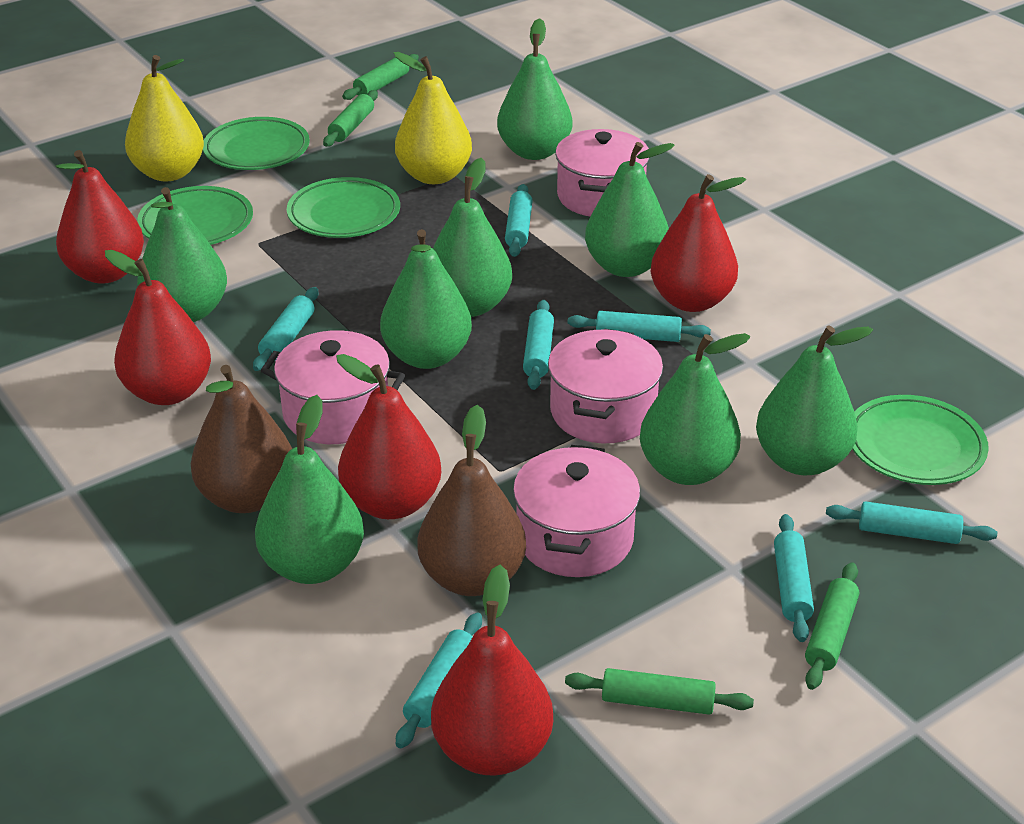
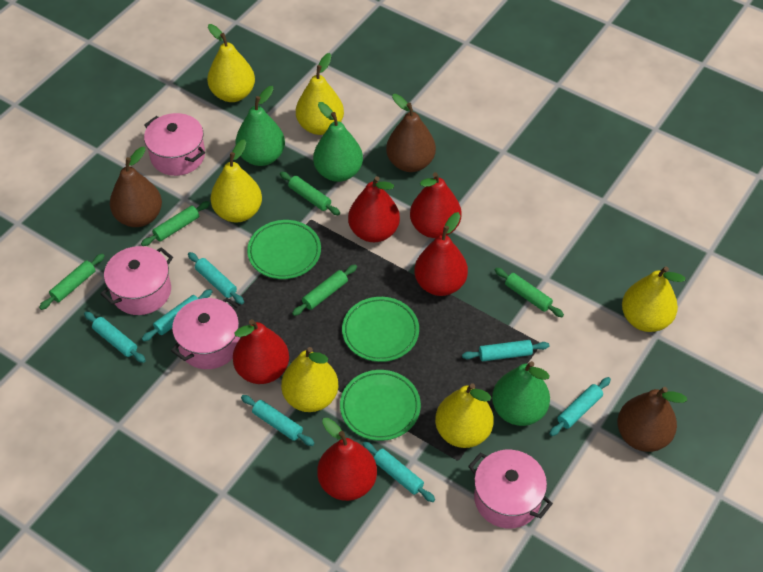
brown pear: 2 -> 3
green pear: 8 -> 3
green plate: 4 -> 3
green rolling pin: 4 -> 5
yellow pear: 2 -> 6

